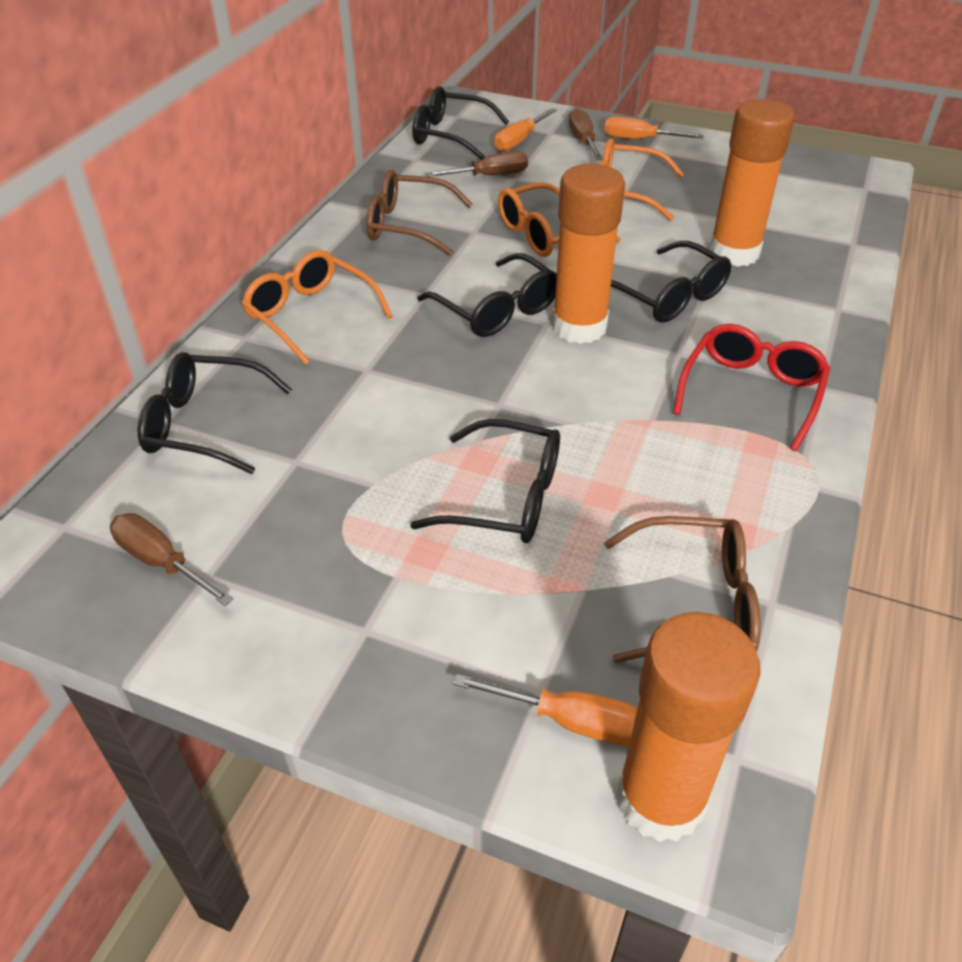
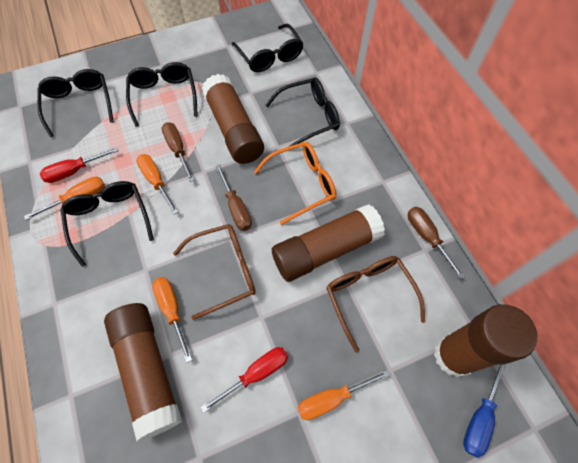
blue screwdriver: 0 -> 1
brown glue stick: 0 -> 4
orange glasses: 3 -> 1
orange glue stick: 3 -> 0
orange screwdriver: 3 -> 4
red glasses: 1 -> 0
red screwdriver: 0 -> 2

